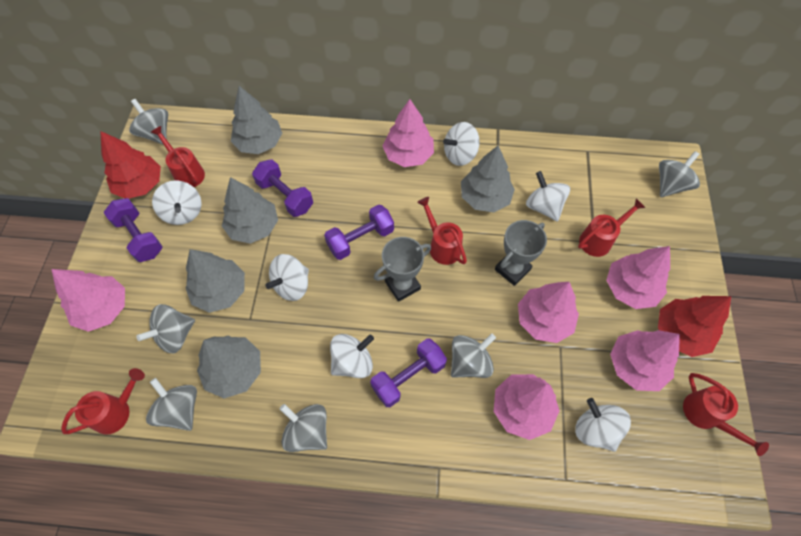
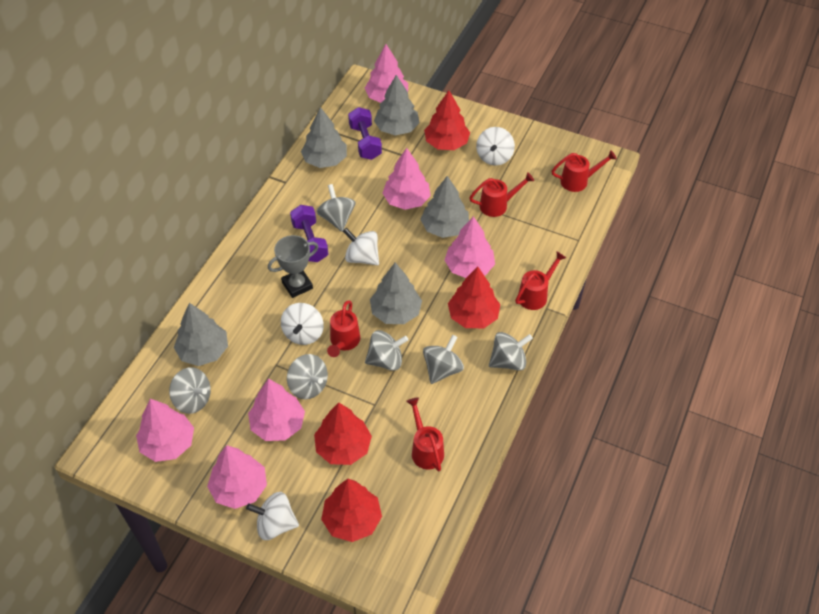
grey trophy: 2 -> 1
purple dumbbell: 4 -> 2
red tree: 2 -> 4
white spinning top: 6 -> 4

